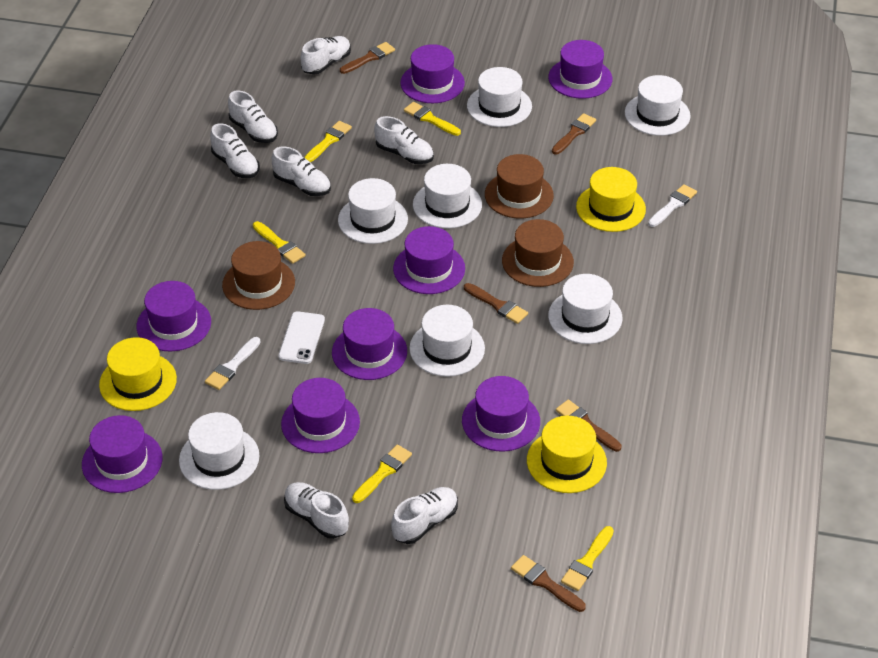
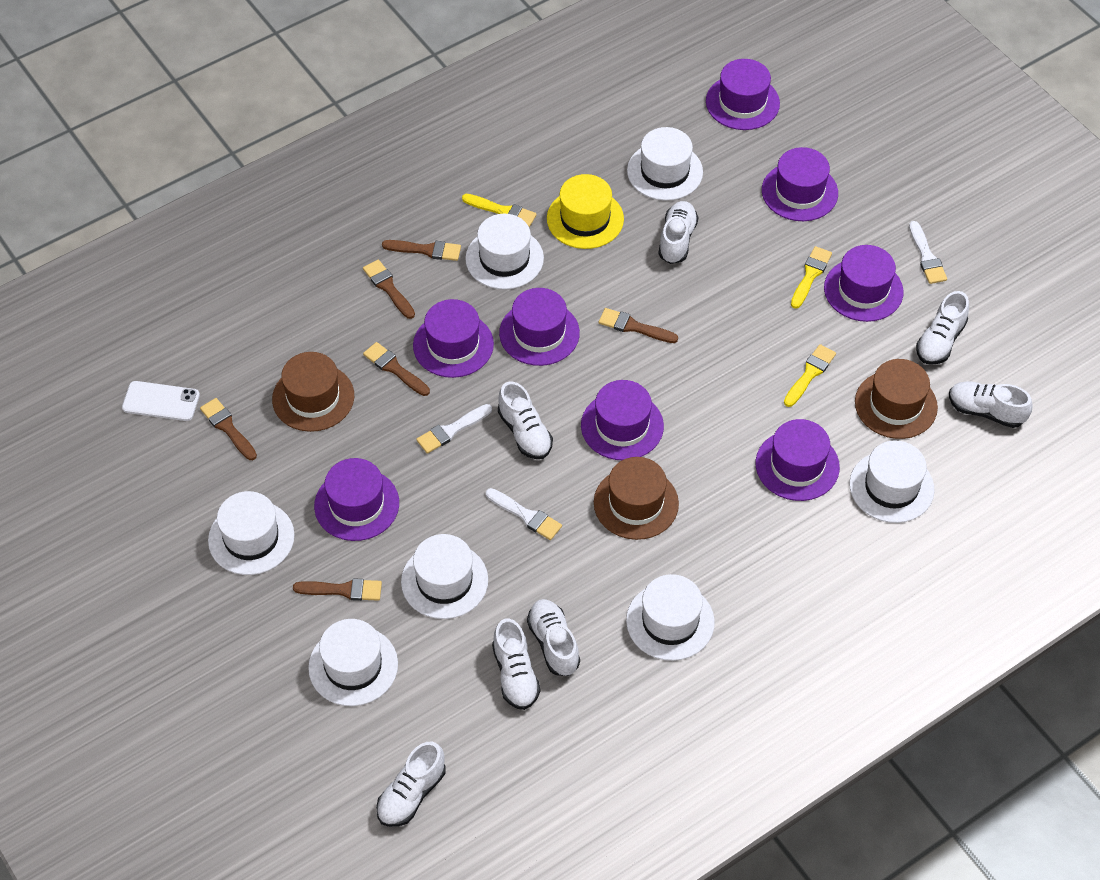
brown brush: 5 -> 6
white brush: 2 -> 3
yellow brush: 5 -> 3
yellow hat: 3 -> 1

